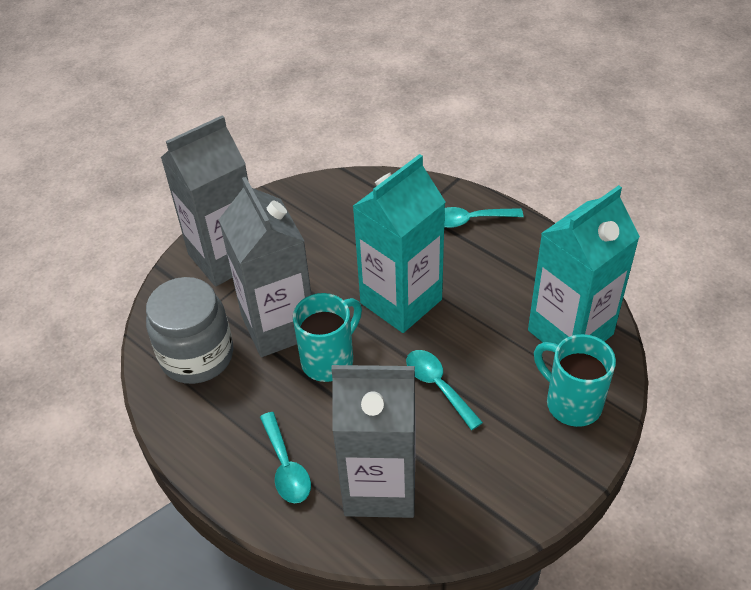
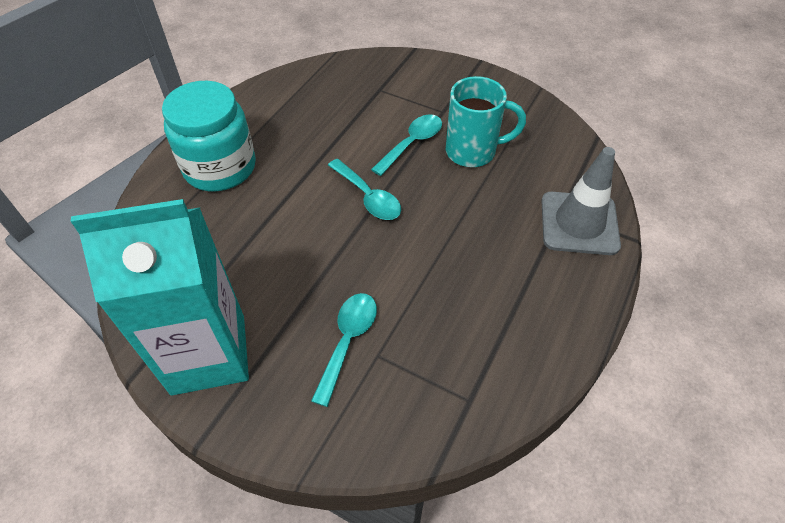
grey carton: 3 -> 0
grey jar: 1 -> 0
grey traffic cone: 0 -> 1
turquoise carton: 2 -> 1
turquoise jar: 0 -> 1
turquoise mug: 2 -> 1

